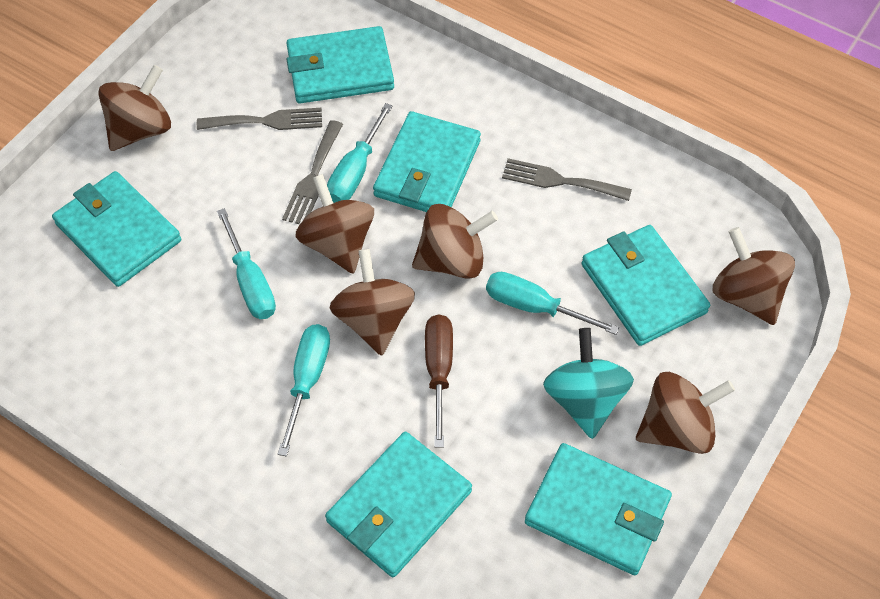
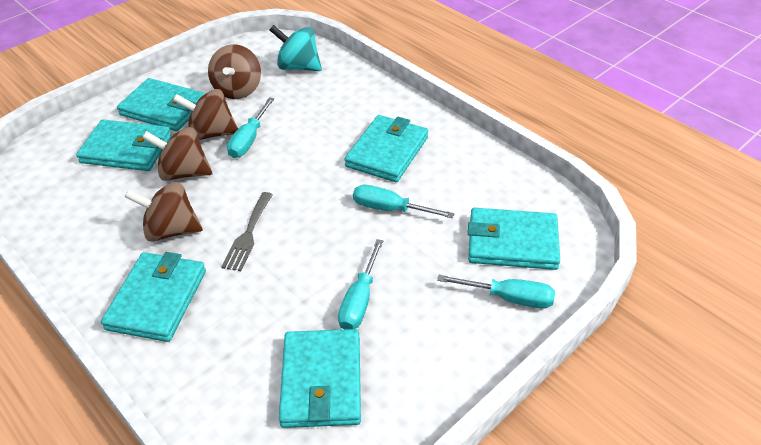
brown screwdriver: 1 -> 0
brown spinning top: 6 -> 4
grey fork: 3 -> 1

